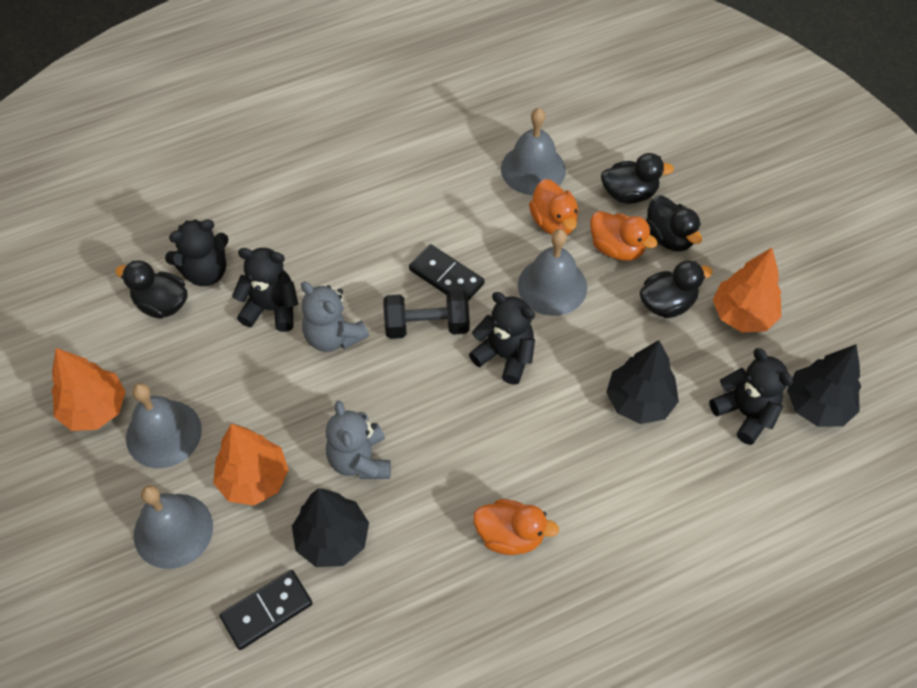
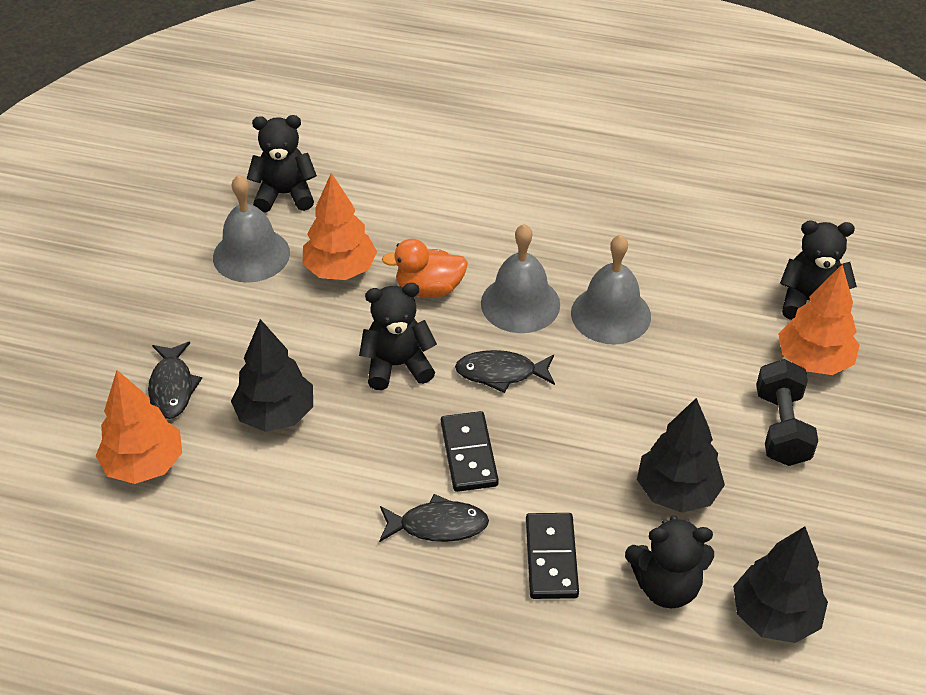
black duck: 4 -> 0
black fish: 0 -> 3
grey bell: 4 -> 3
grey teddy bear: 2 -> 0
orange duck: 3 -> 1

